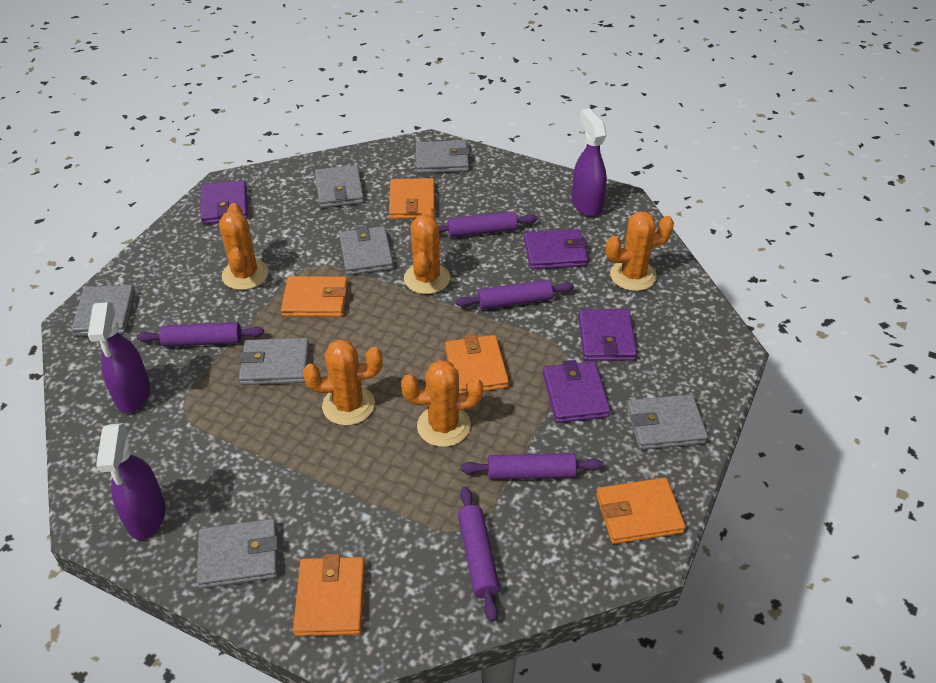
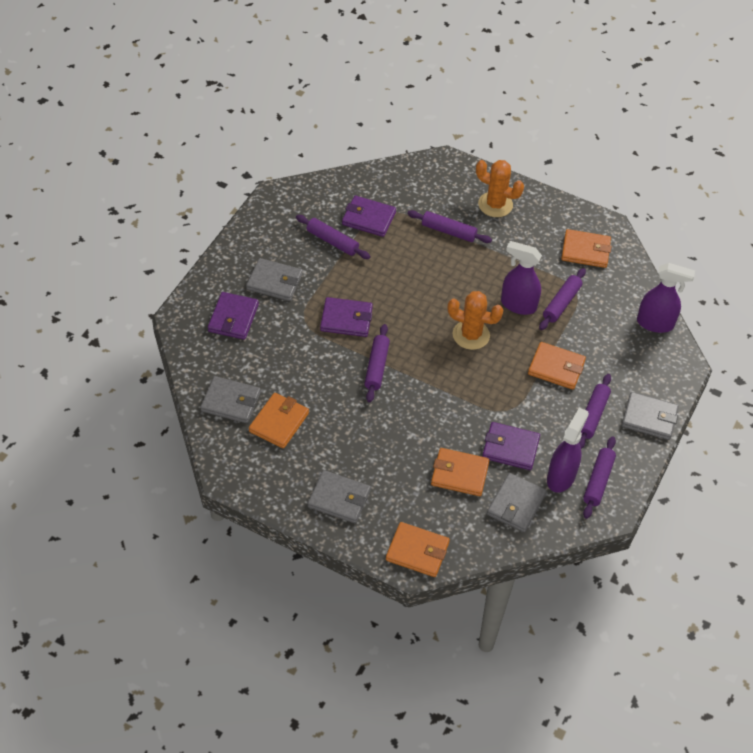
grey wallet: 7 -> 5
orange cactus: 5 -> 2
purple rolling pin: 5 -> 6

